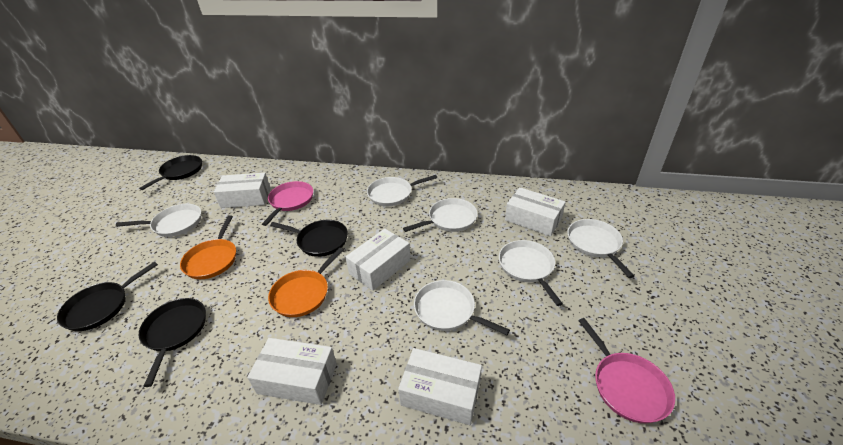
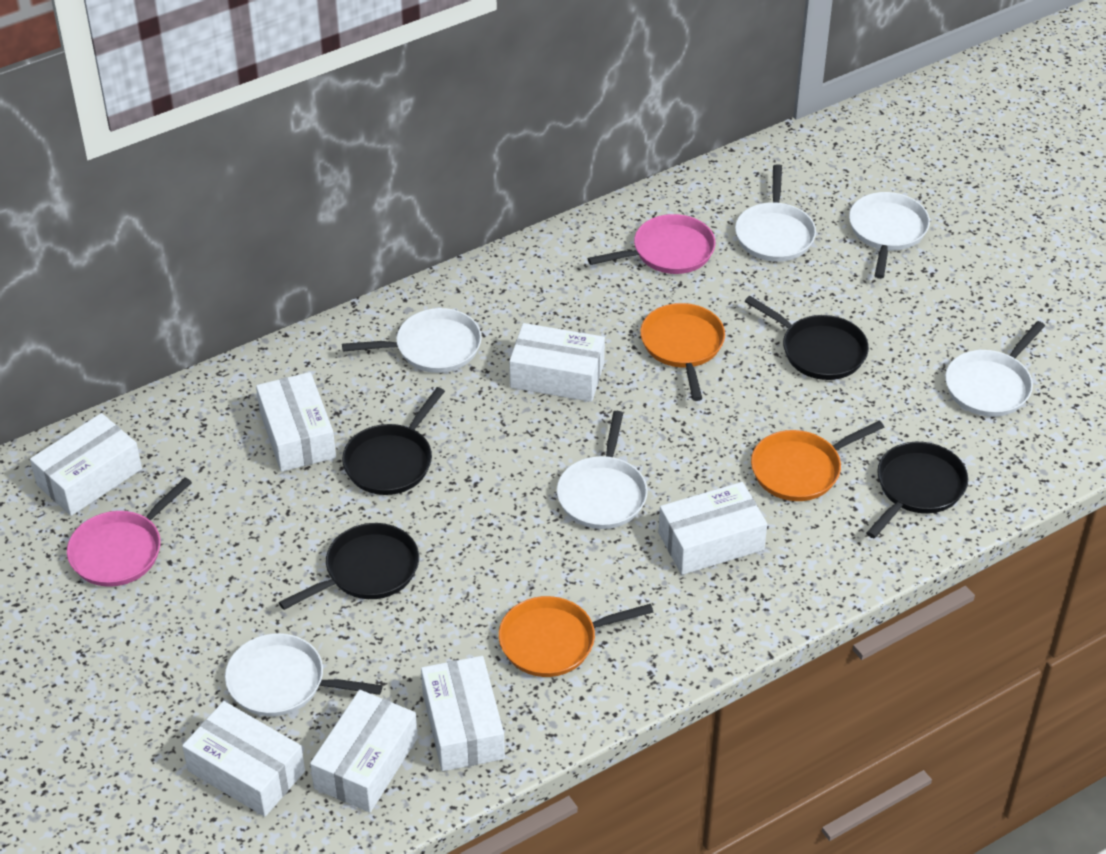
orange pan: 2 -> 3
white box: 5 -> 7

